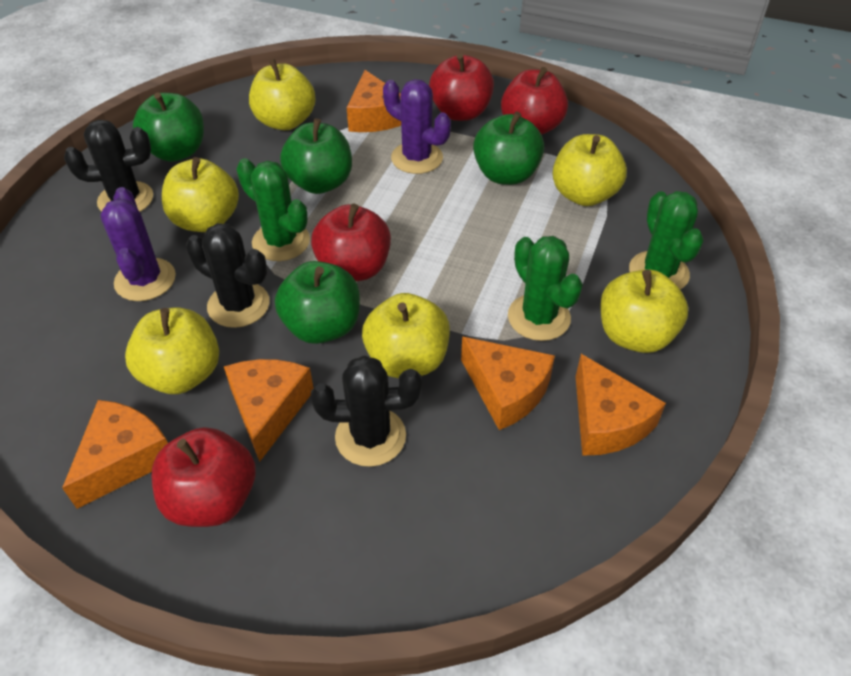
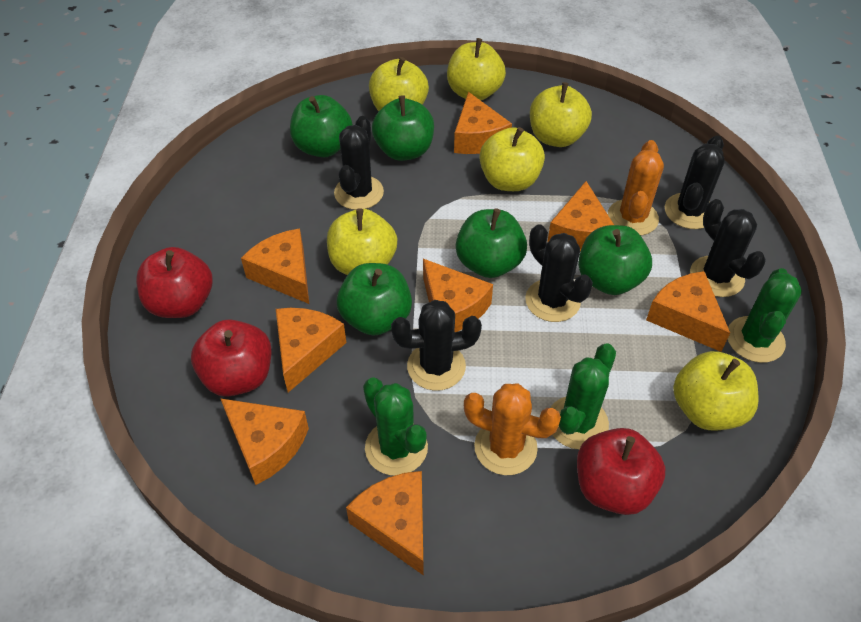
black cactus: 3 -> 5
green apple: 4 -> 5
orange cactus: 0 -> 2
orange cheese: 5 -> 8
purple cactus: 2 -> 0
red apple: 4 -> 3

